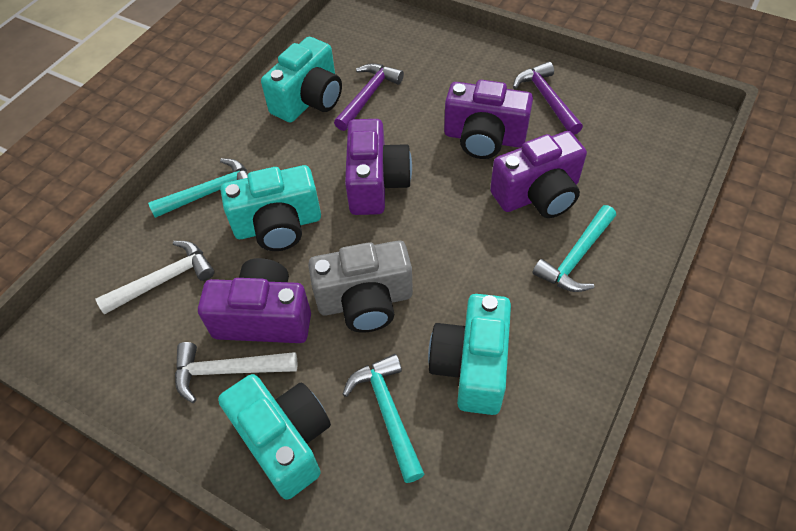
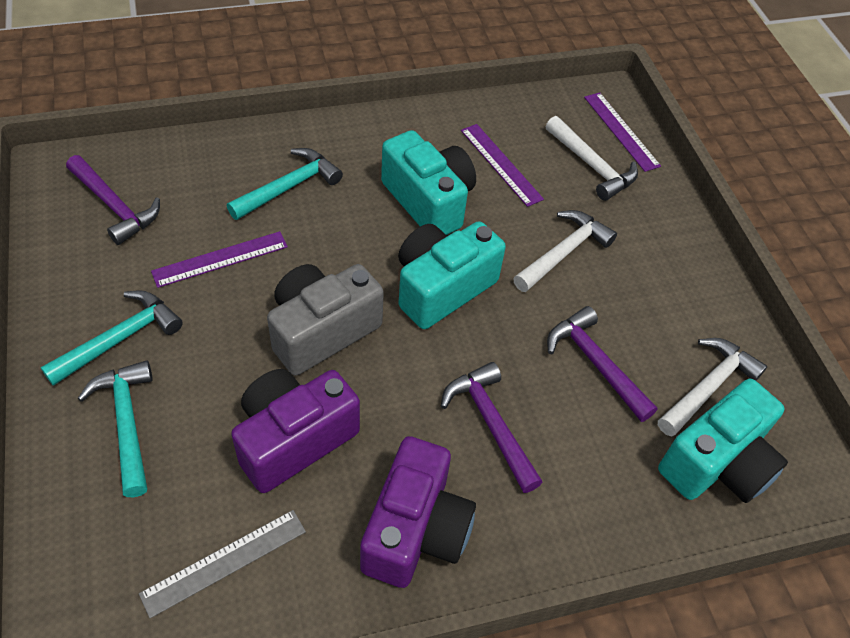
grey ruler: 0 -> 1
purple camera: 4 -> 2
purple hammer: 2 -> 3
purple ruler: 0 -> 3
turquoise camera: 4 -> 3
white hammer: 2 -> 3

